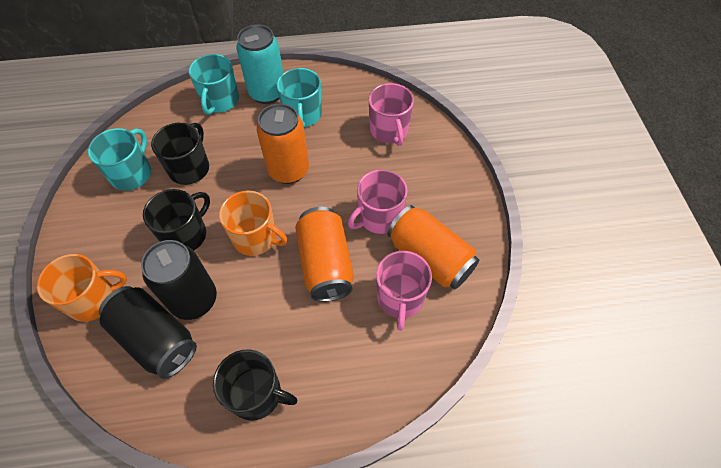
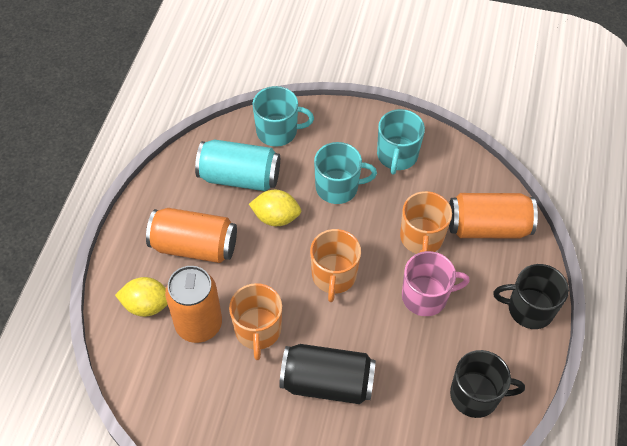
black can: 2 -> 1
black mug: 3 -> 2
orange mug: 2 -> 3
pink mug: 3 -> 1
yellow lemon: 0 -> 2

